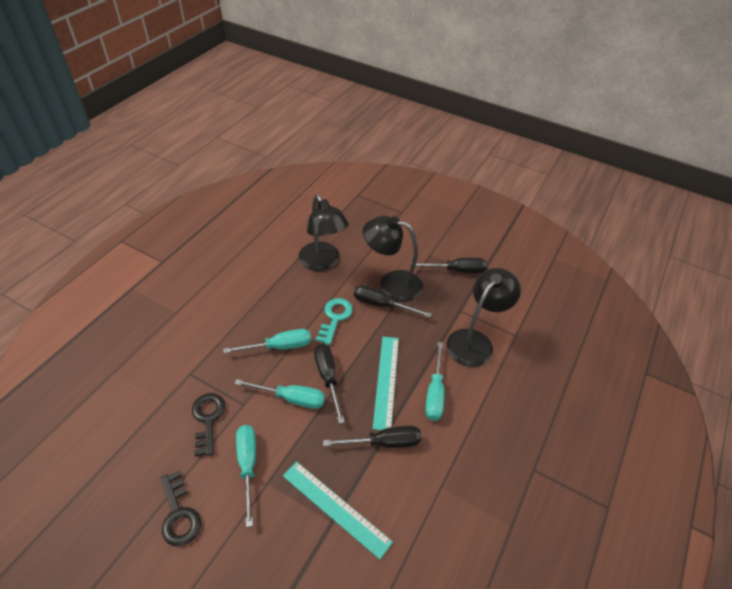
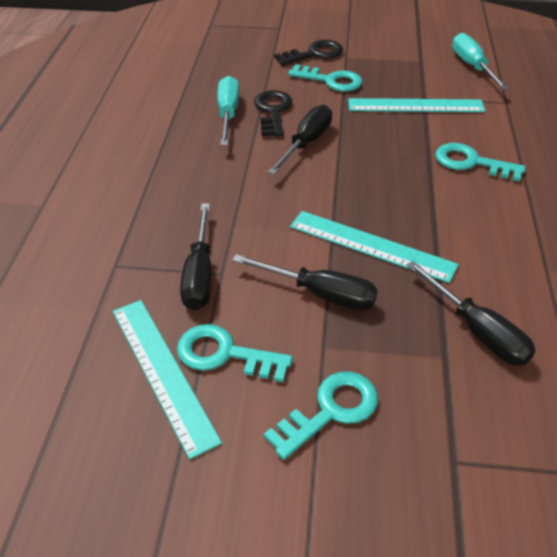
black lamp: 3 -> 0
turquoise key: 1 -> 4
turquoise ruler: 2 -> 3
turquoise screwdriver: 4 -> 2

